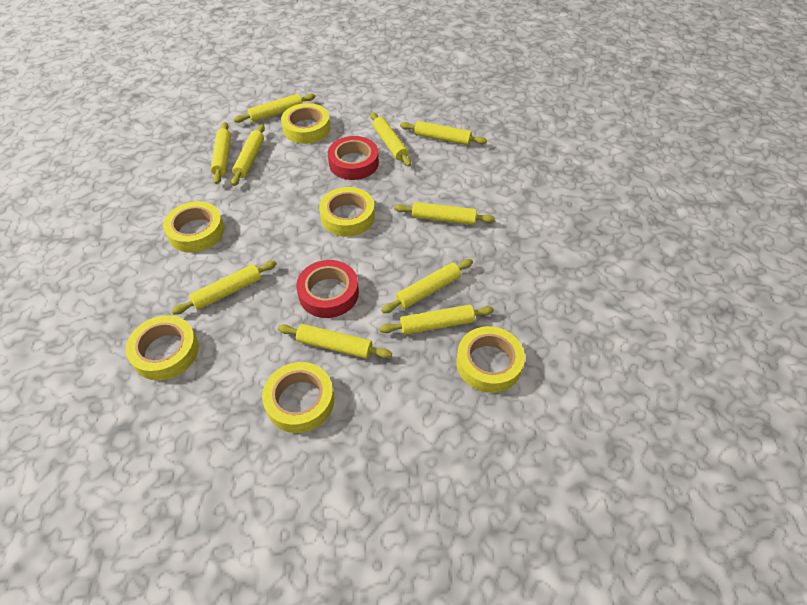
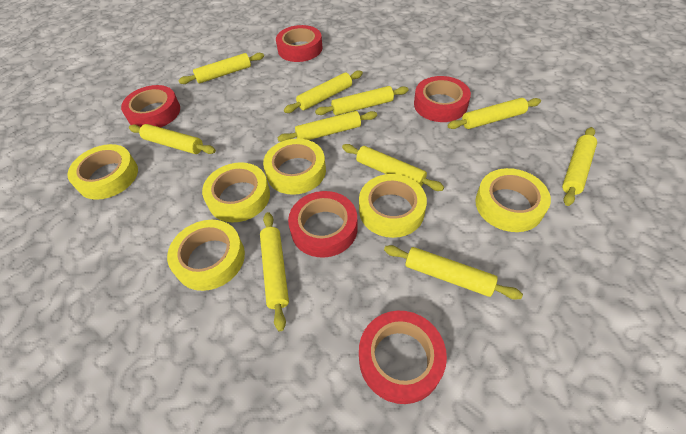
red tape: 2 -> 5

